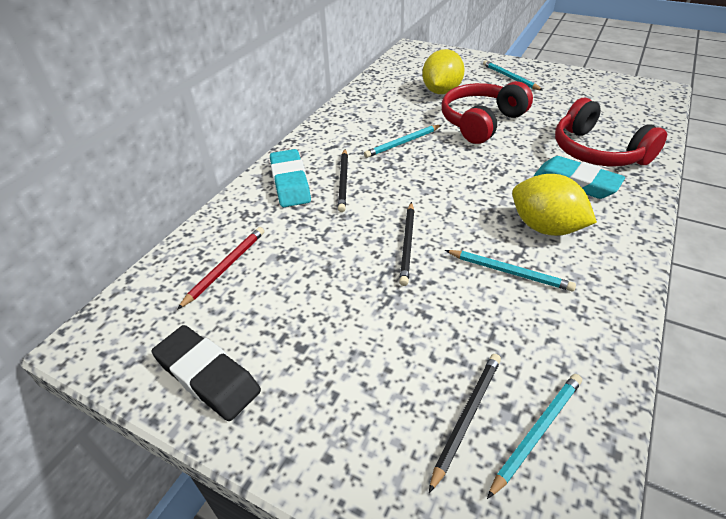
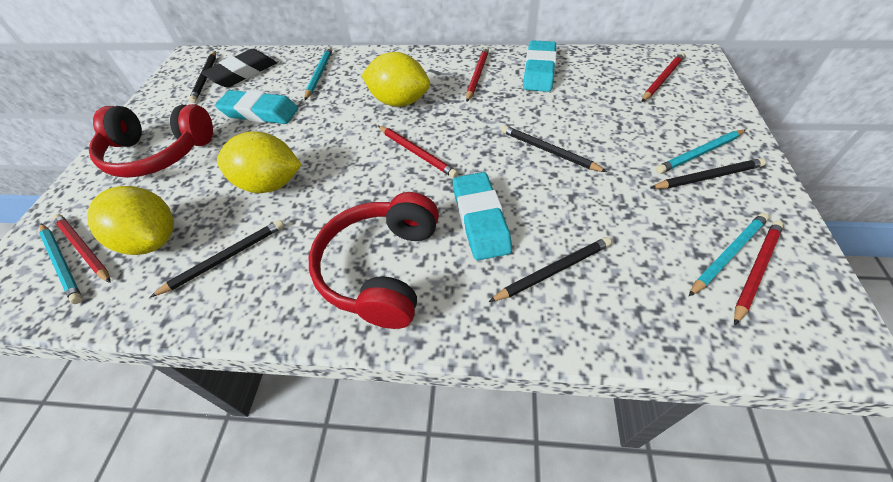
black pencil: 3 -> 5
red pencil: 1 -> 5
turquoise eraser: 2 -> 3
yellow lemon: 2 -> 3

